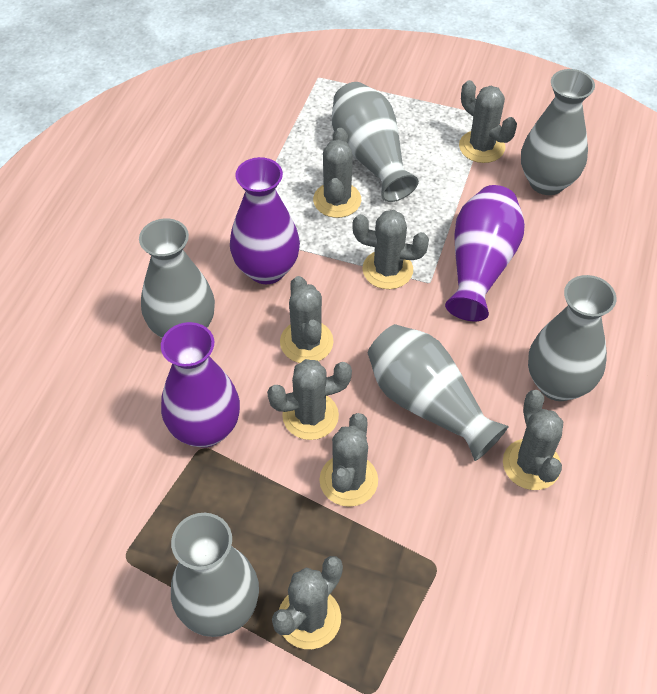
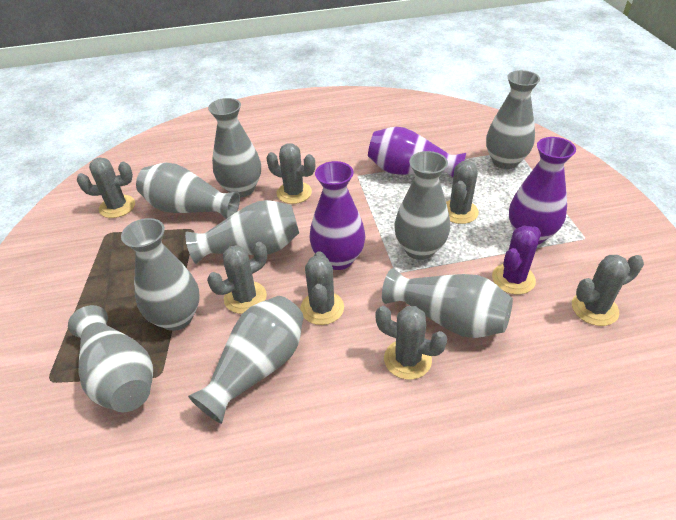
grey cactus: 8 -> 7
grey vase: 6 -> 9
purple cactus: 0 -> 1

